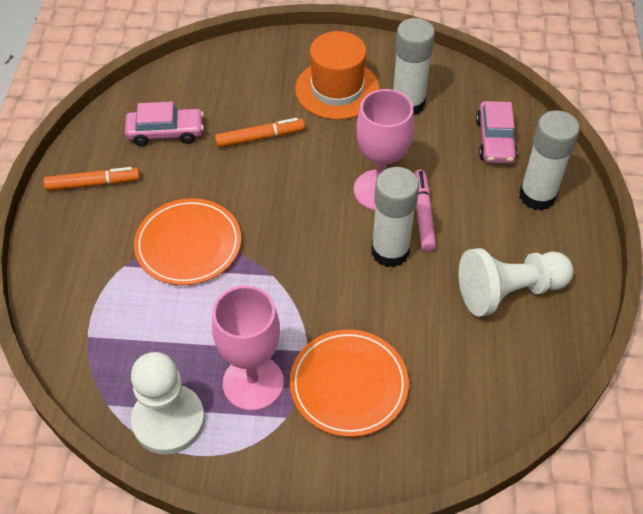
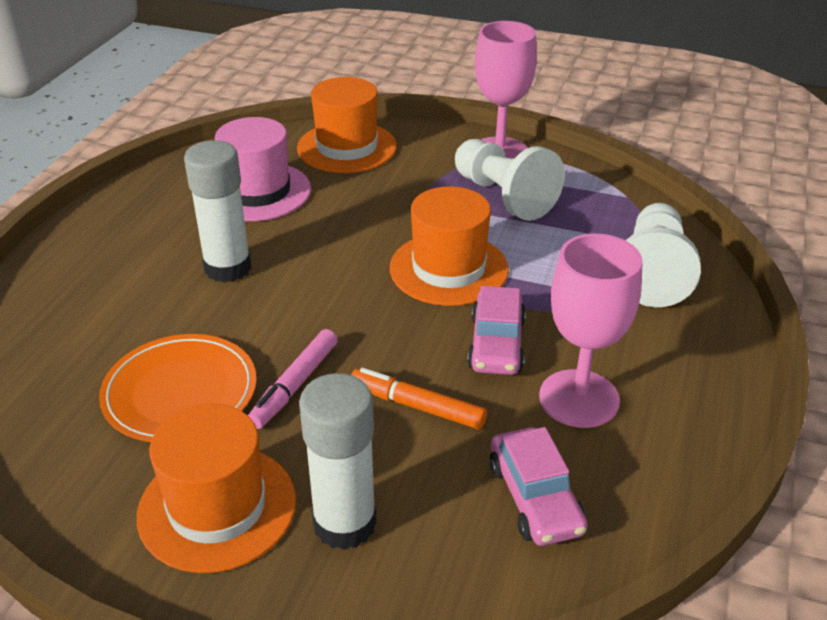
orange hat: 1 -> 3
orange marker: 2 -> 1
orange plate: 2 -> 1
pink hat: 0 -> 1
white glue stick: 3 -> 2

